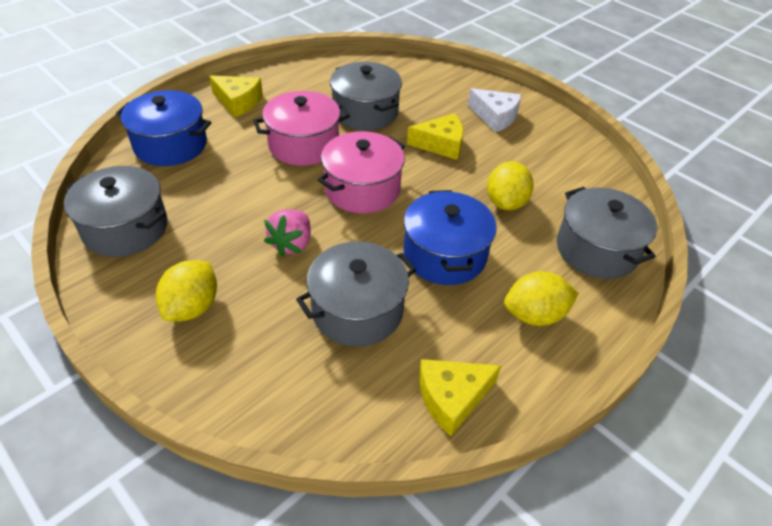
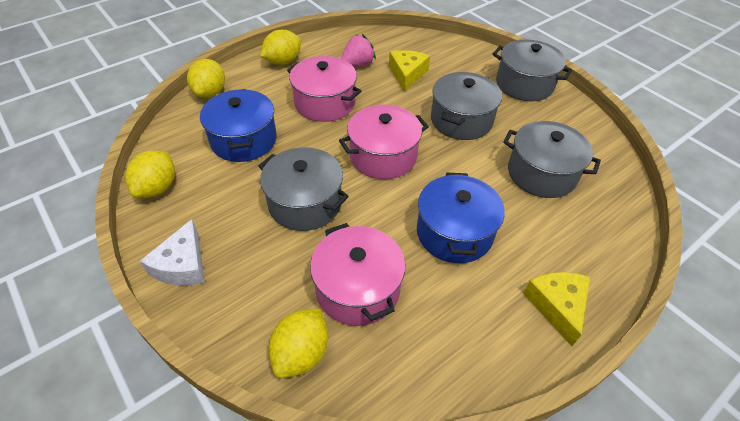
pink pot: 2 -> 3
yellow cheese: 3 -> 2
yellow lemon: 3 -> 4

